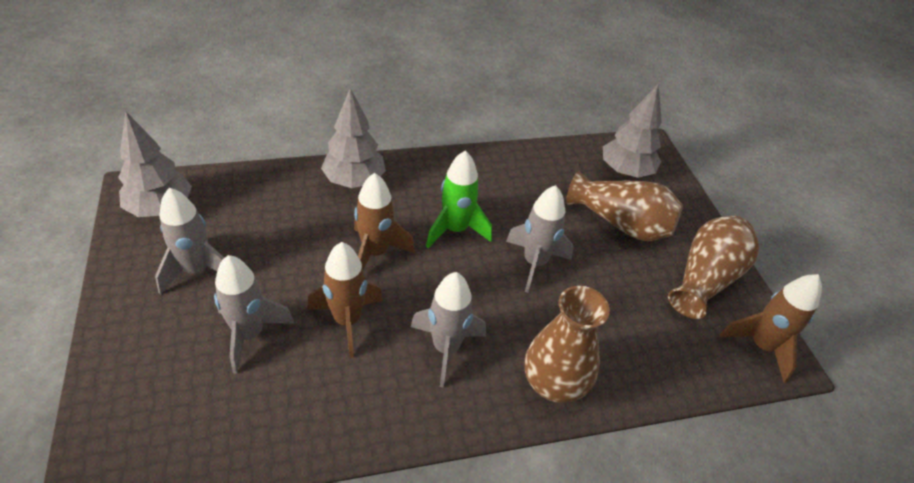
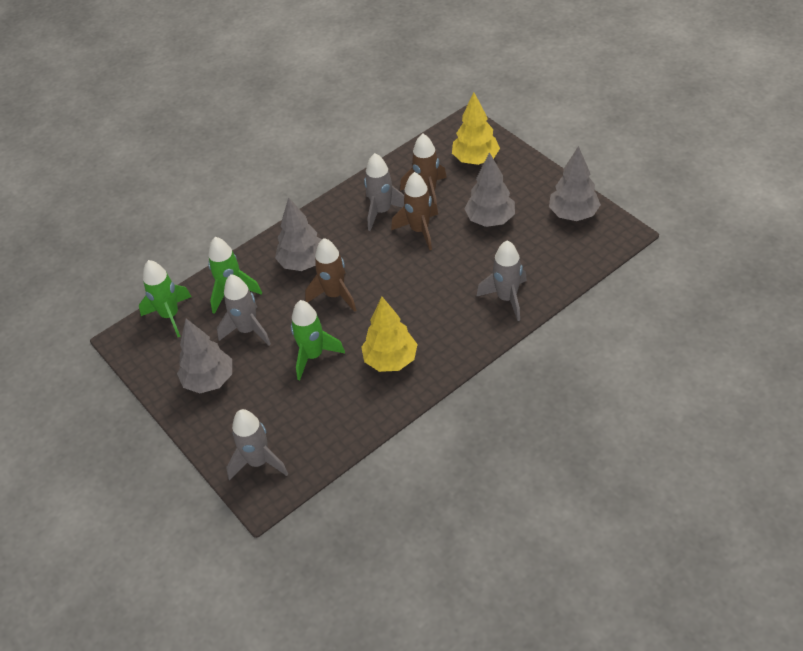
brown vase: 3 -> 0
green rocket: 1 -> 3
grey tree: 3 -> 4
yellow tree: 0 -> 2

